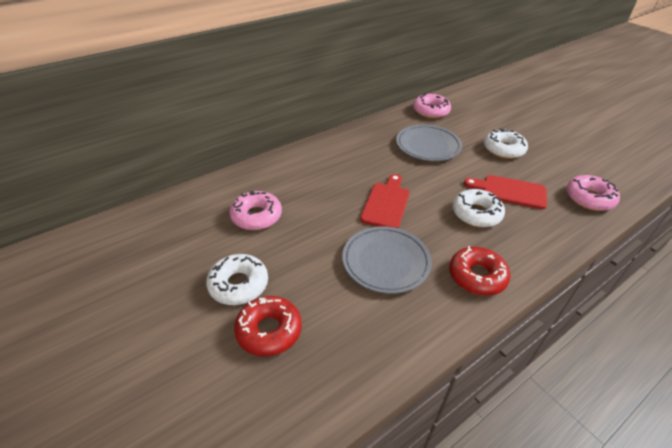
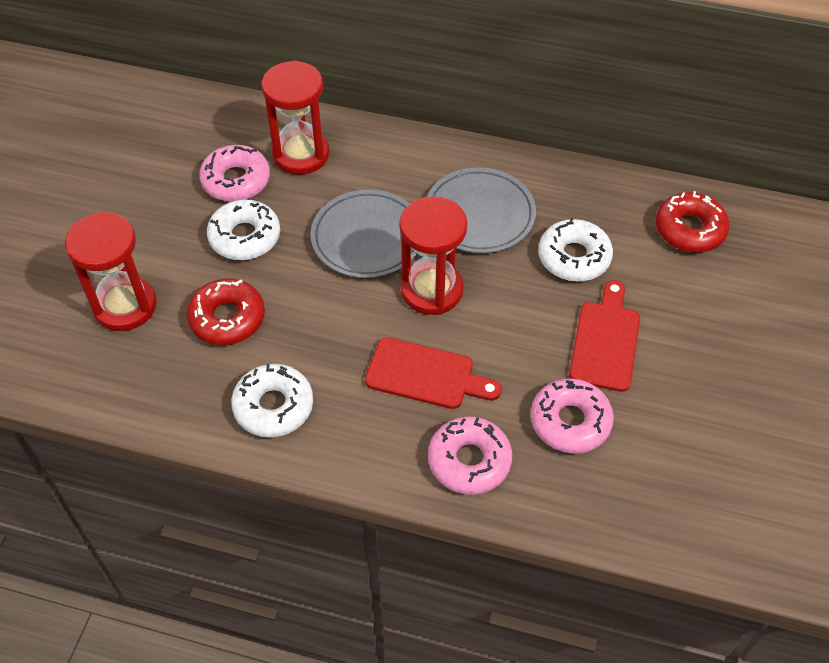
red hourglass: 0 -> 3

